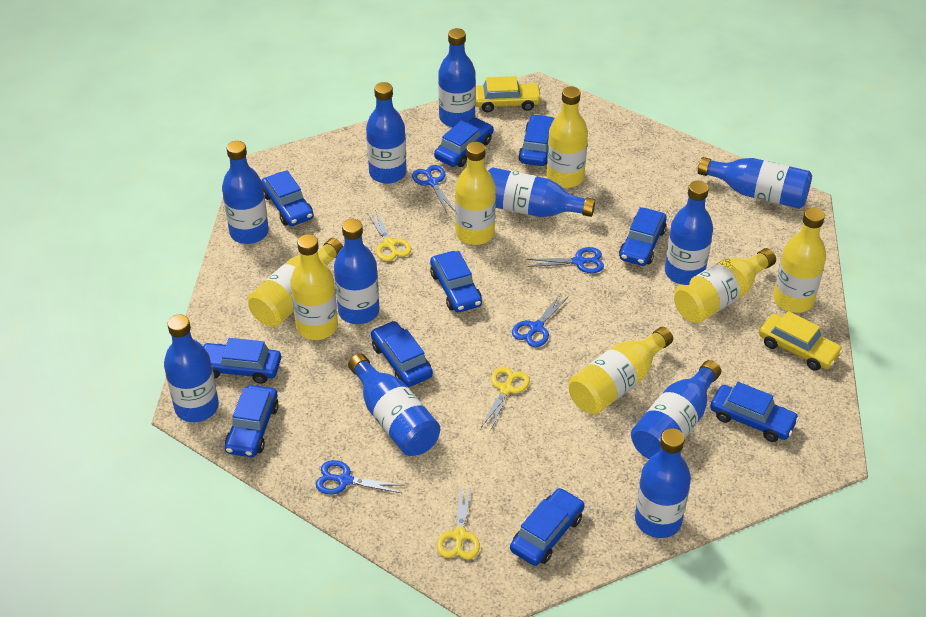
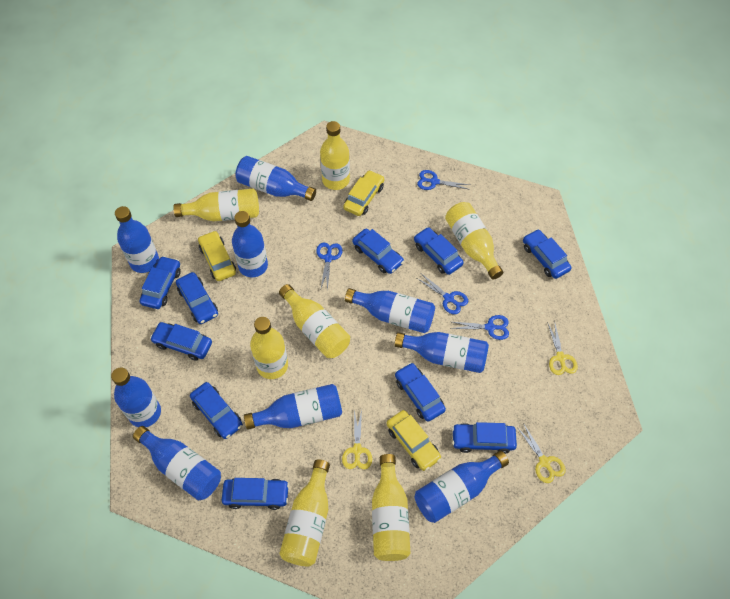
blue bottle: 11 -> 9
yellow car: 2 -> 3

